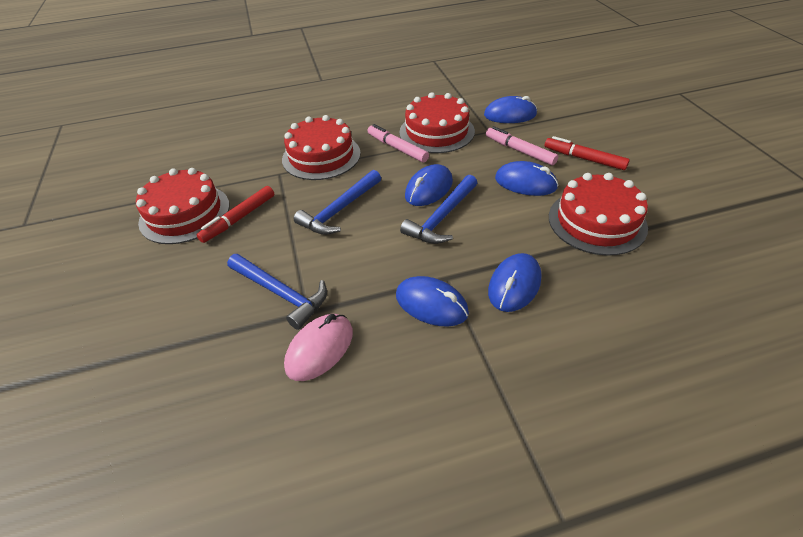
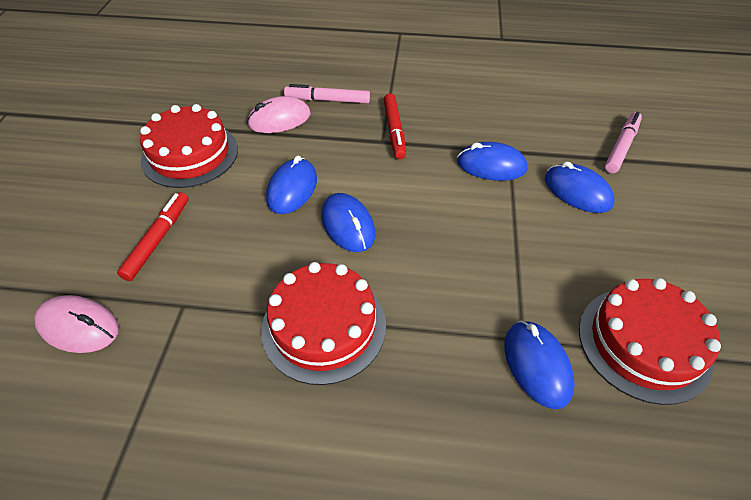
blue hammer: 3 -> 0
pink mouse: 1 -> 2
red cake: 4 -> 3

